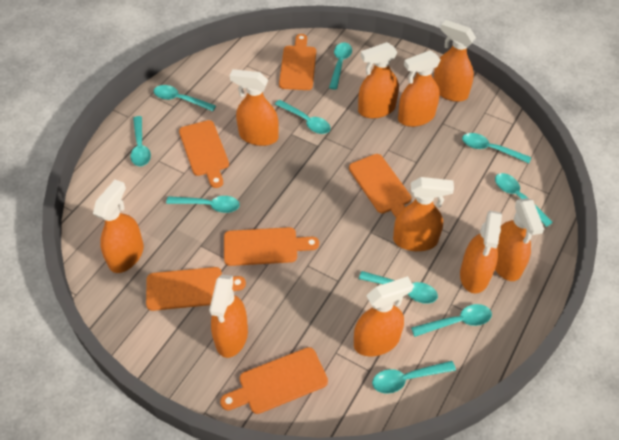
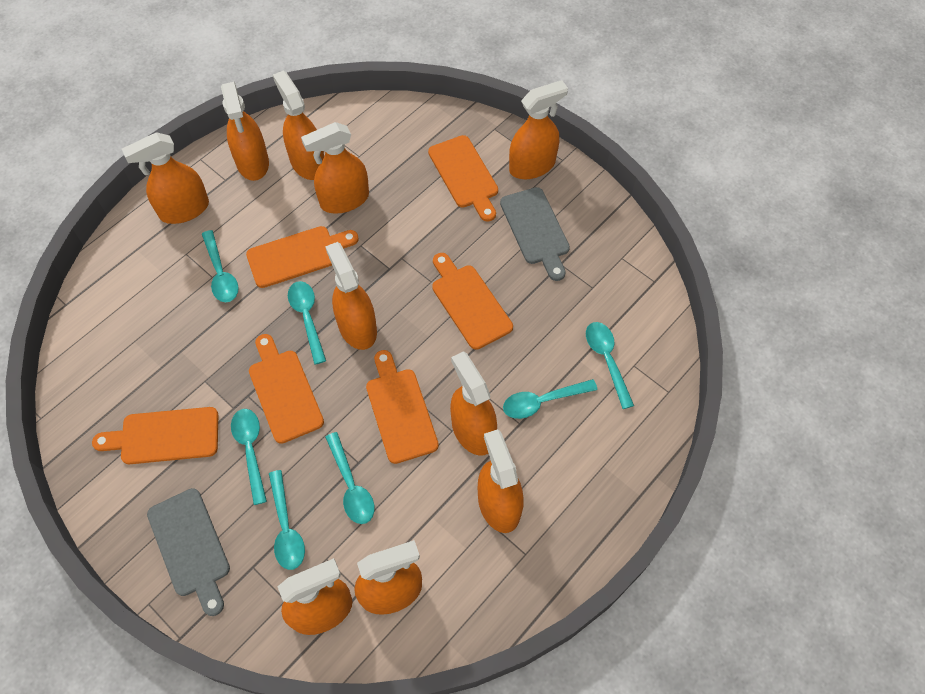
grey cutting board: 0 -> 2
turquoise spoon: 10 -> 7

